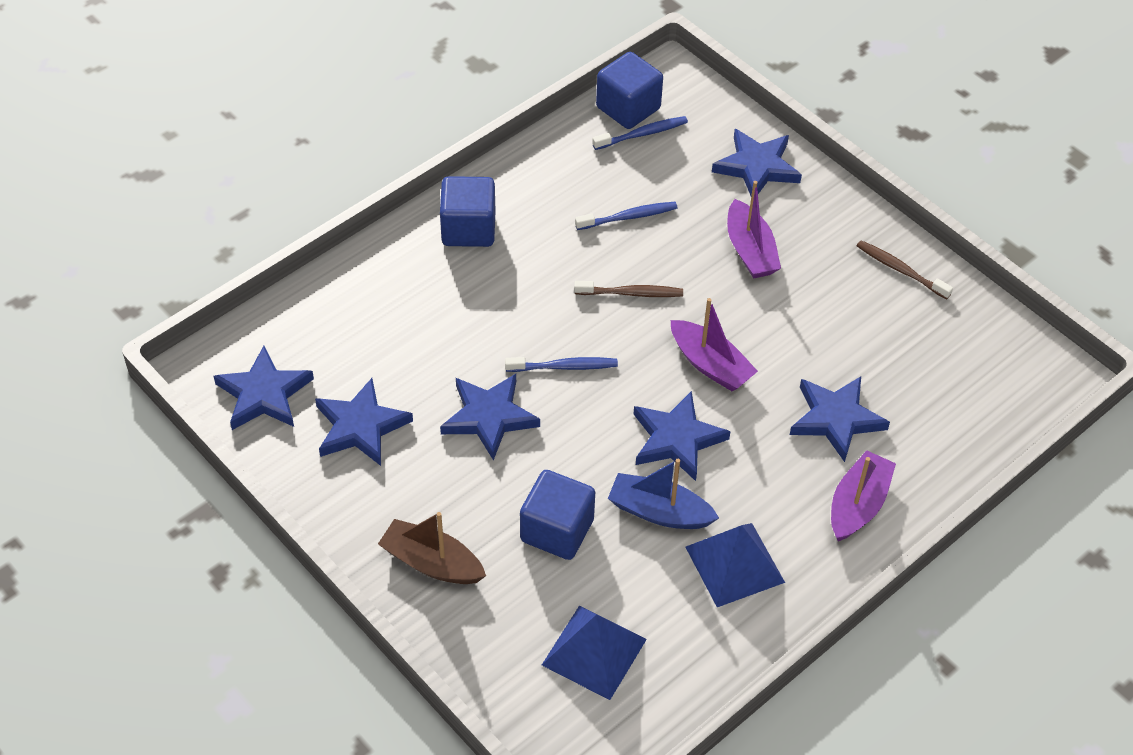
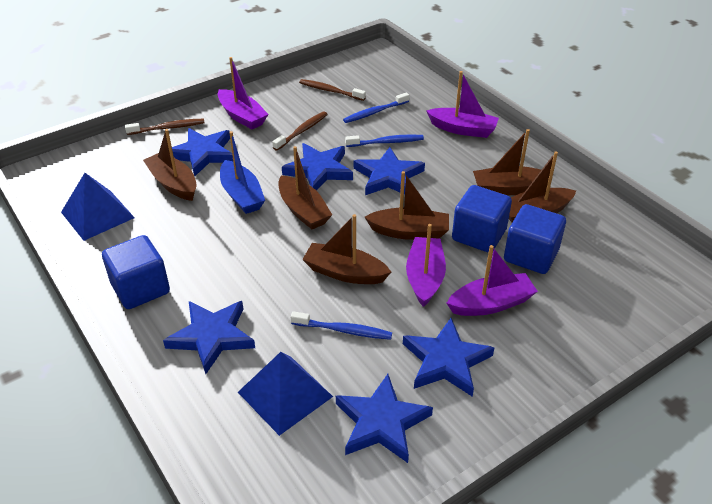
brown boat: 1 -> 6
brown toothbrush: 2 -> 3
purple boat: 3 -> 4

